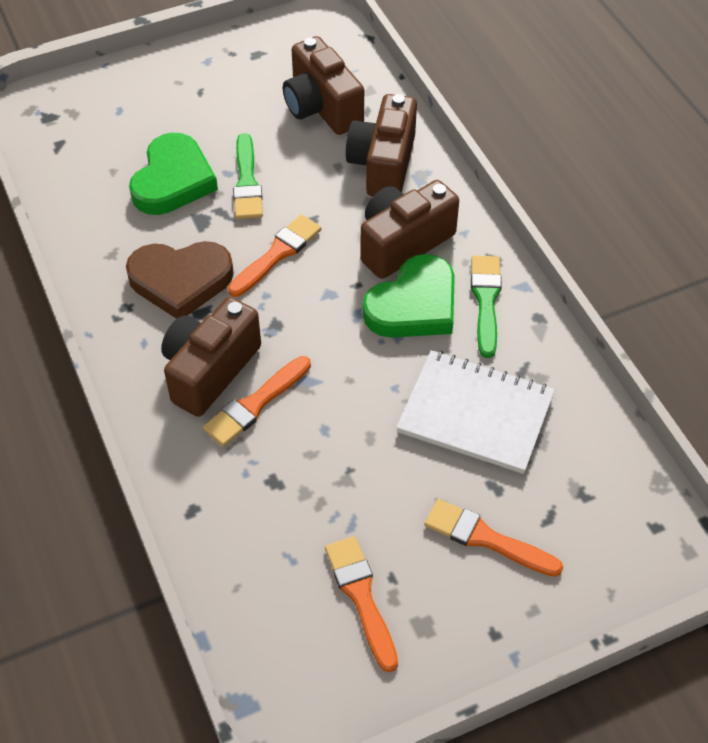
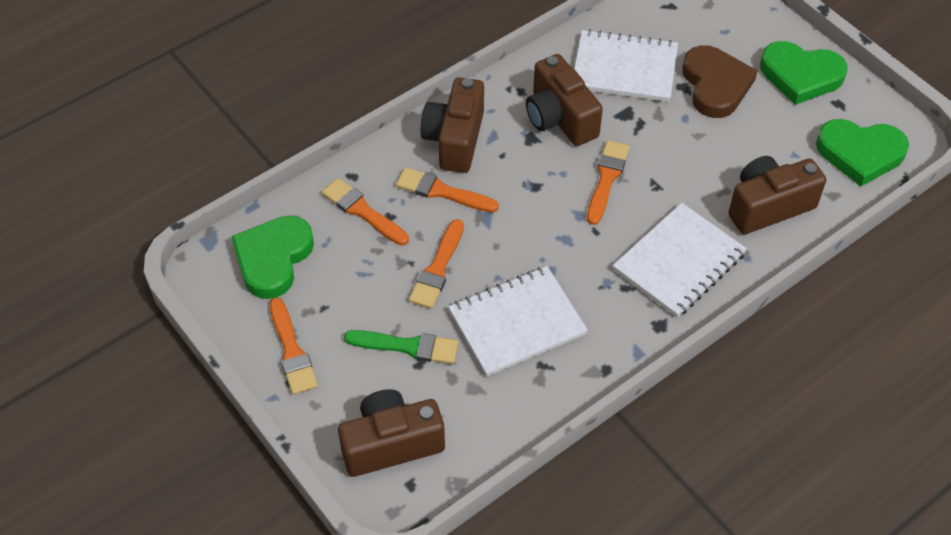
green brush: 2 -> 1
green heart: 2 -> 3
orange brush: 4 -> 5
white notebook: 1 -> 3

